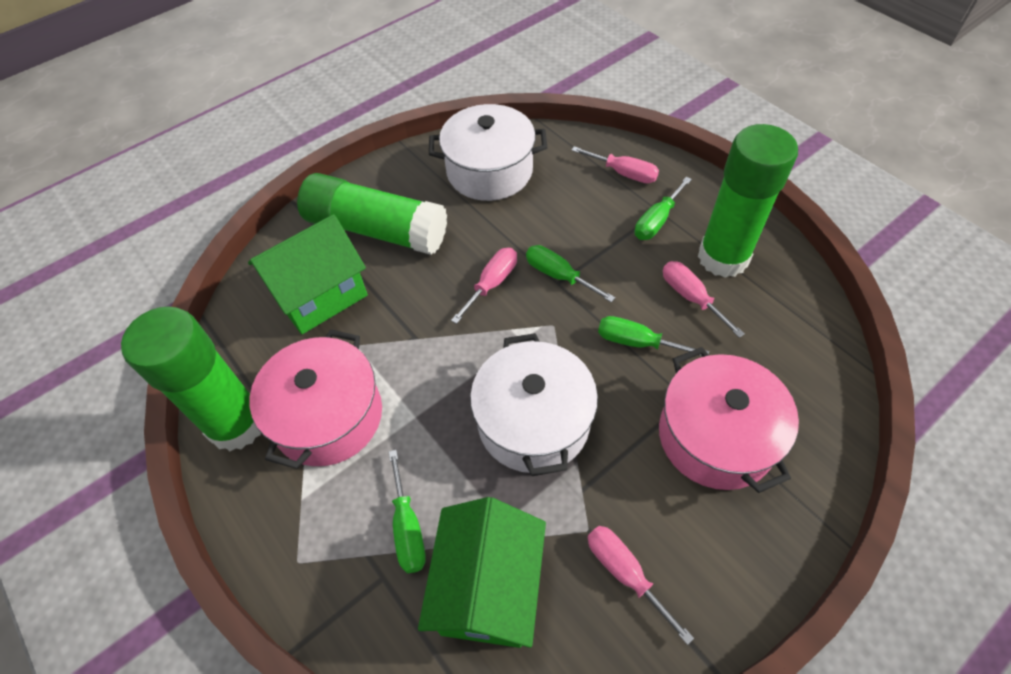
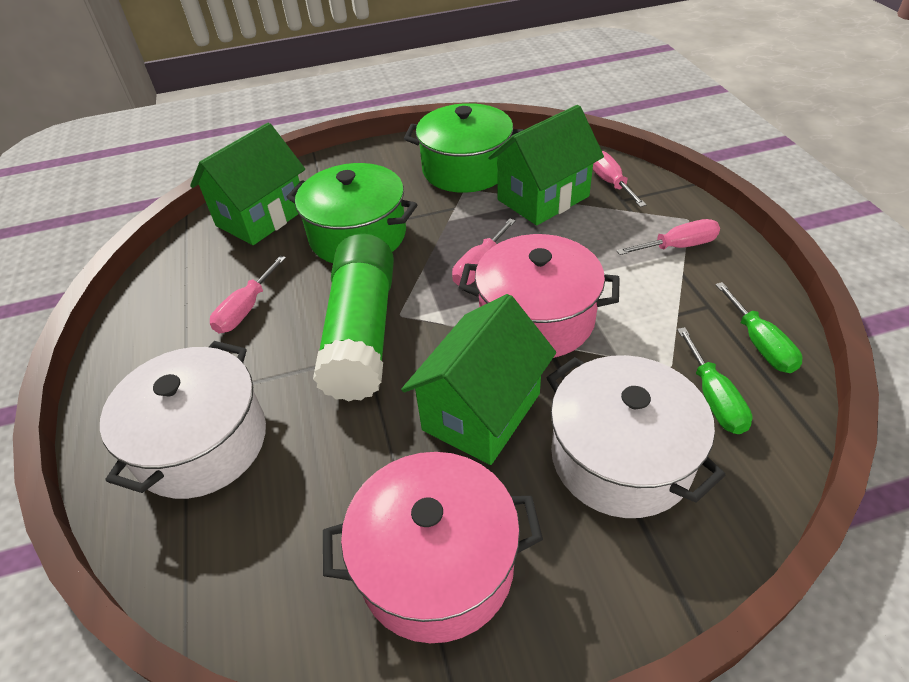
green glue stick: 3 -> 1
green house: 2 -> 3
green pot: 0 -> 2
green screwdriver: 4 -> 2

